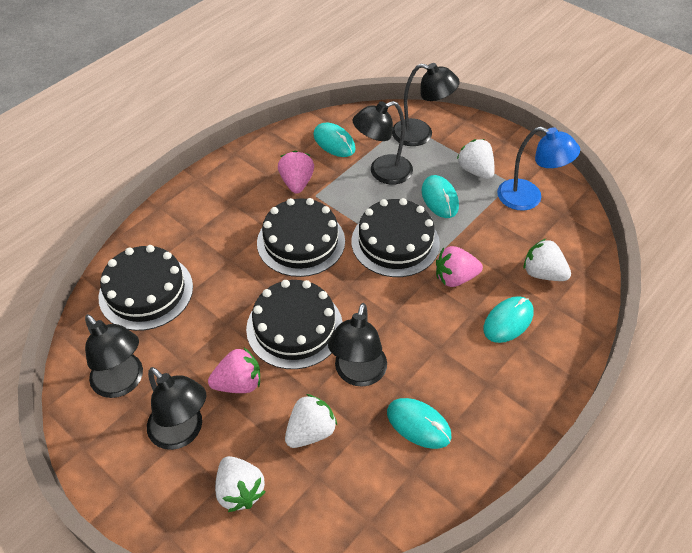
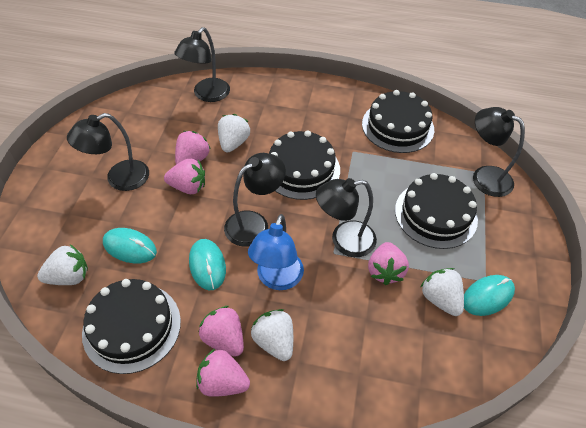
pink strawberry: 3 -> 5
turquoise mouse: 4 -> 3

